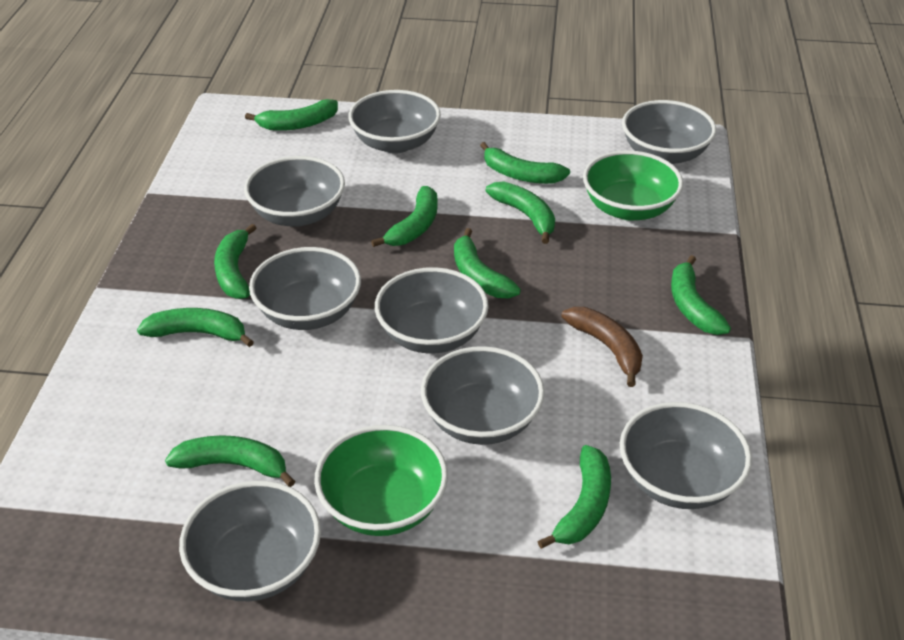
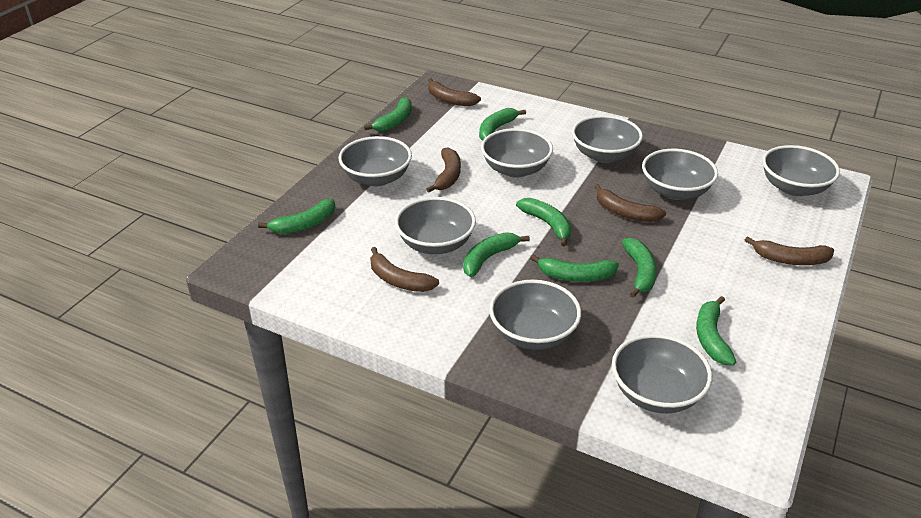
brown banana: 1 -> 5
green banana: 10 -> 8
green bowl: 2 -> 0

